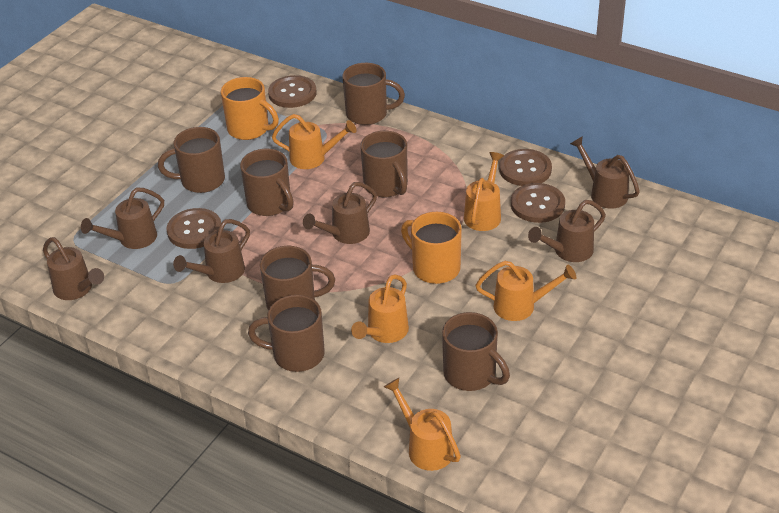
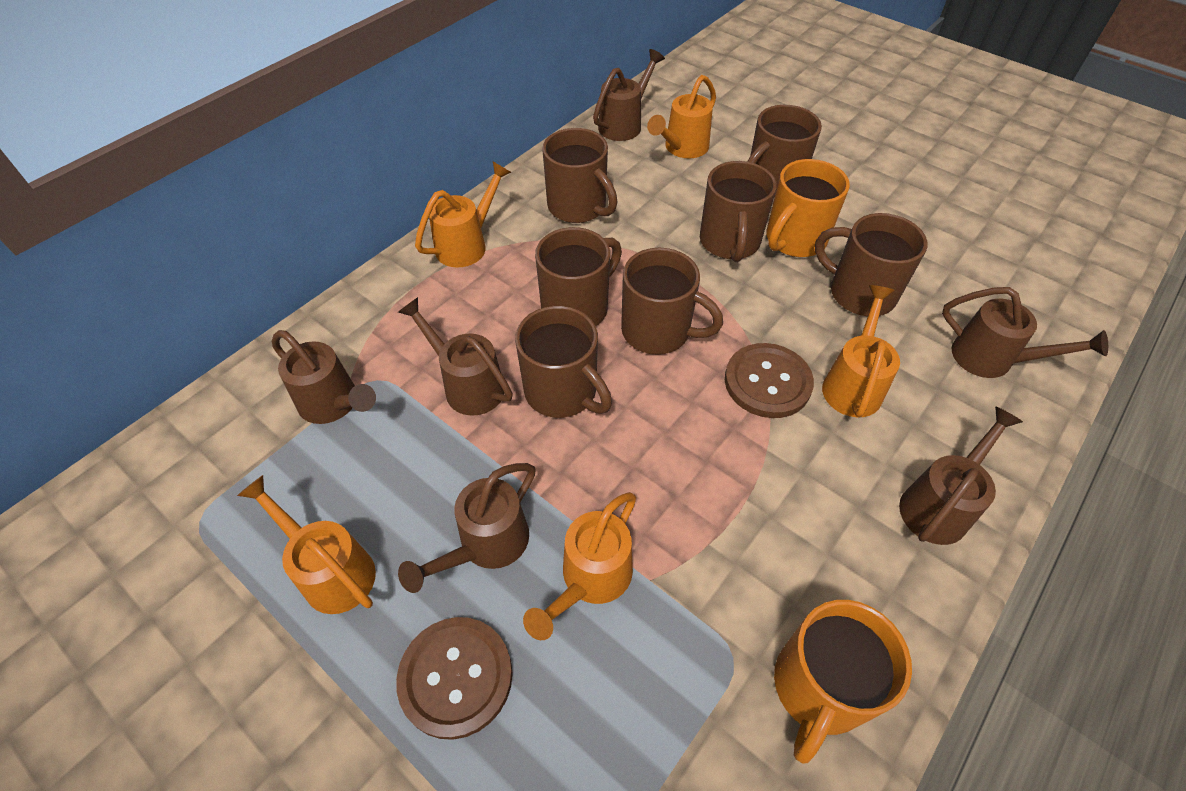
brown button: 4 -> 2

